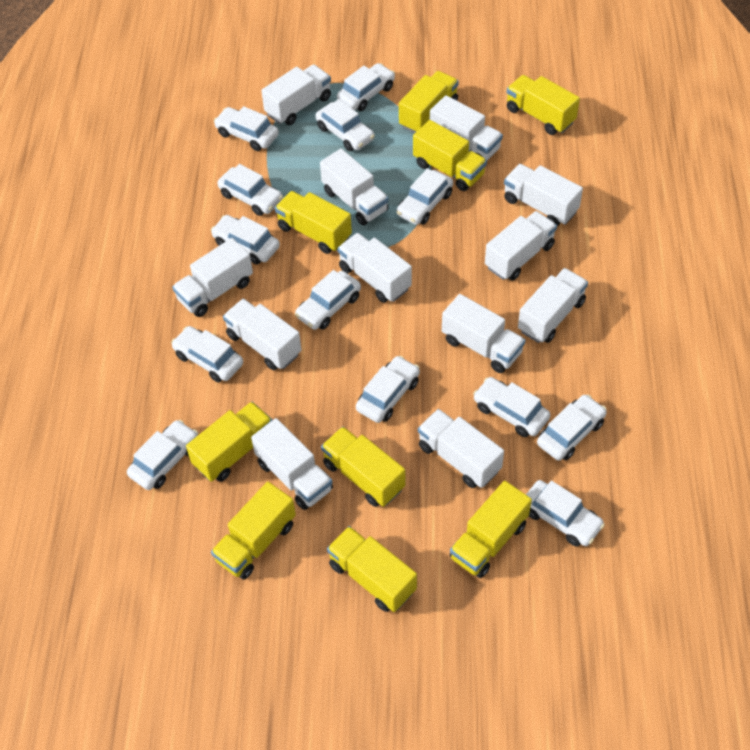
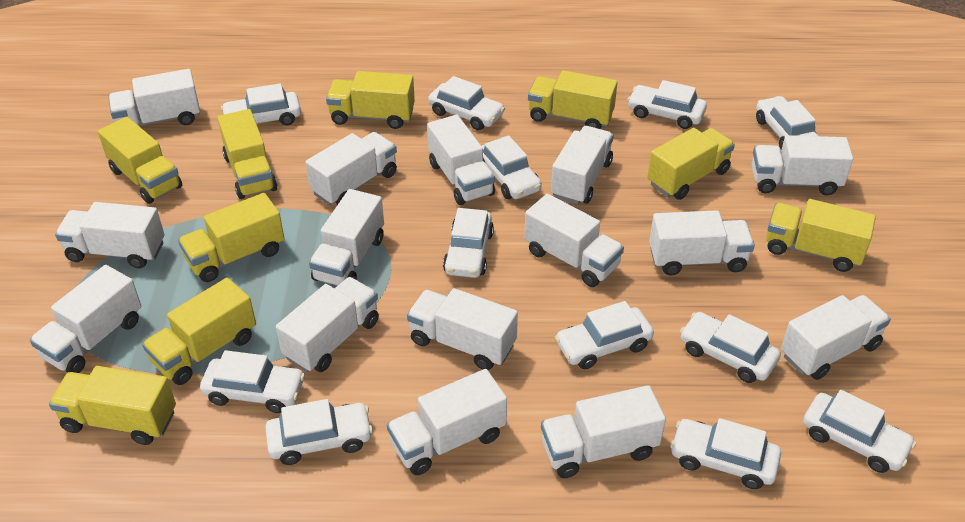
white car: 13 -> 12
white truck: 12 -> 15

